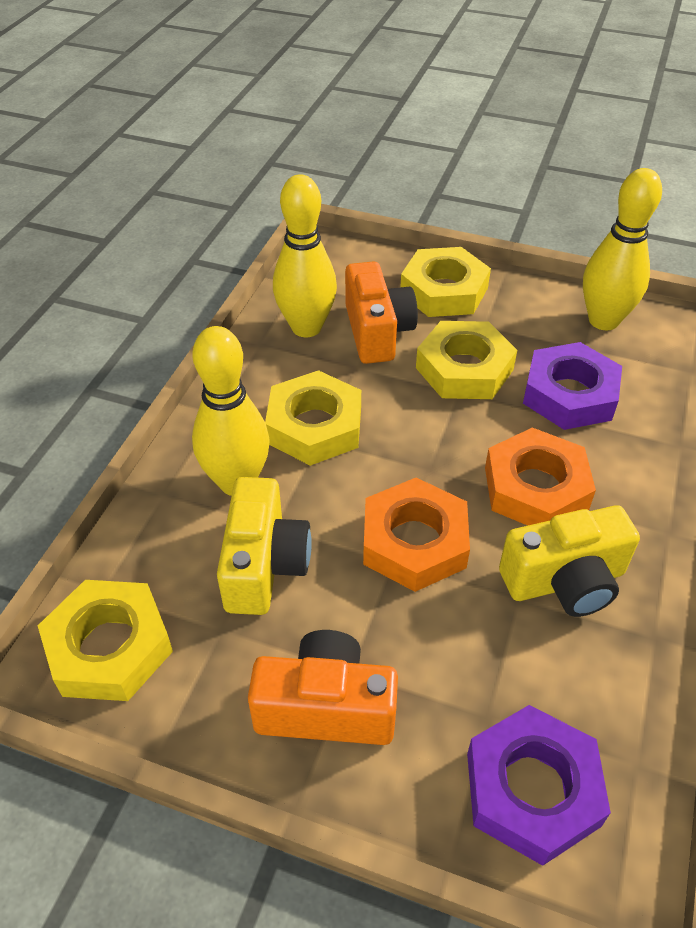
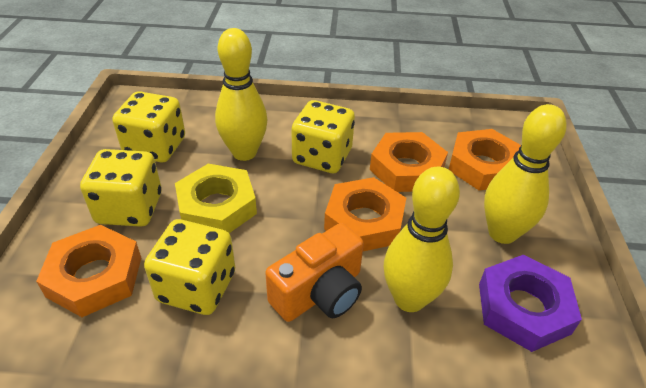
orange camera: 2 -> 1
orange nut: 2 -> 4
purple nut: 2 -> 1
yellow camera: 2 -> 0
yellow dice: 0 -> 4
yellow nut: 4 -> 1

